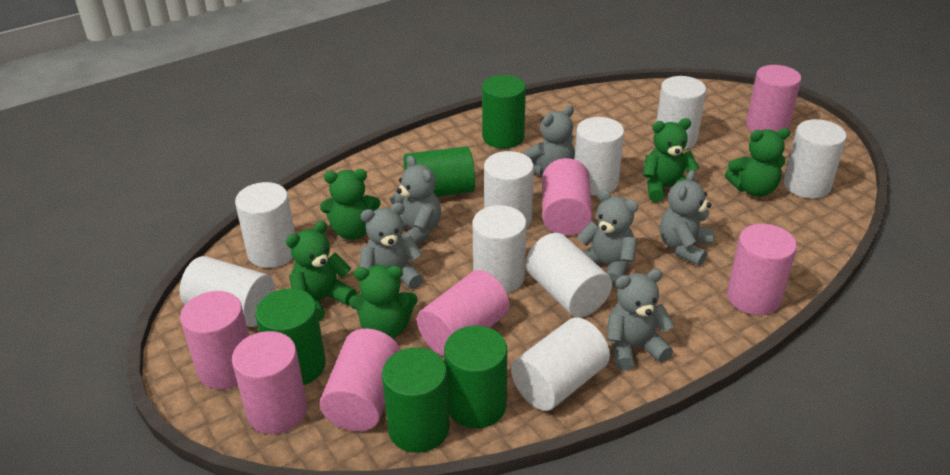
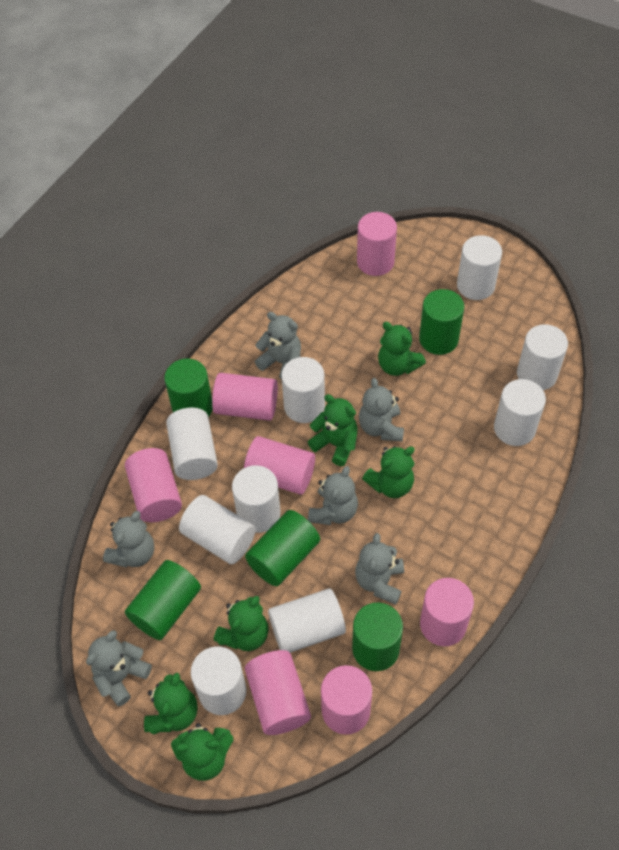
green teddy bear: 5 -> 6

